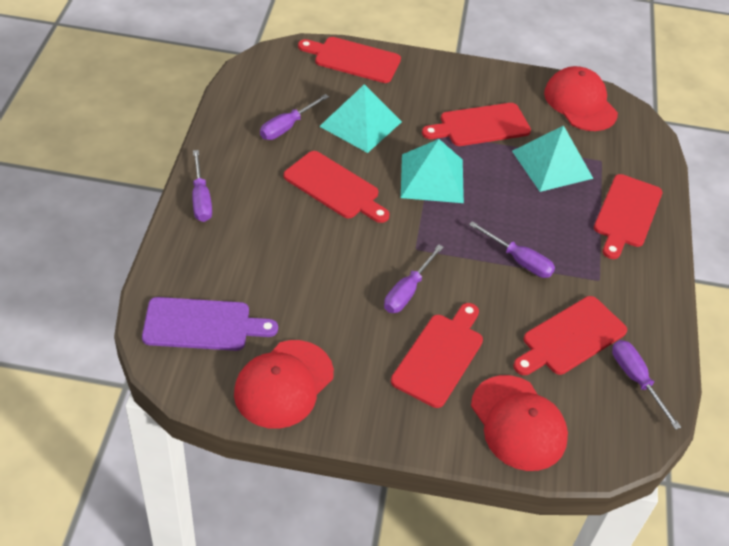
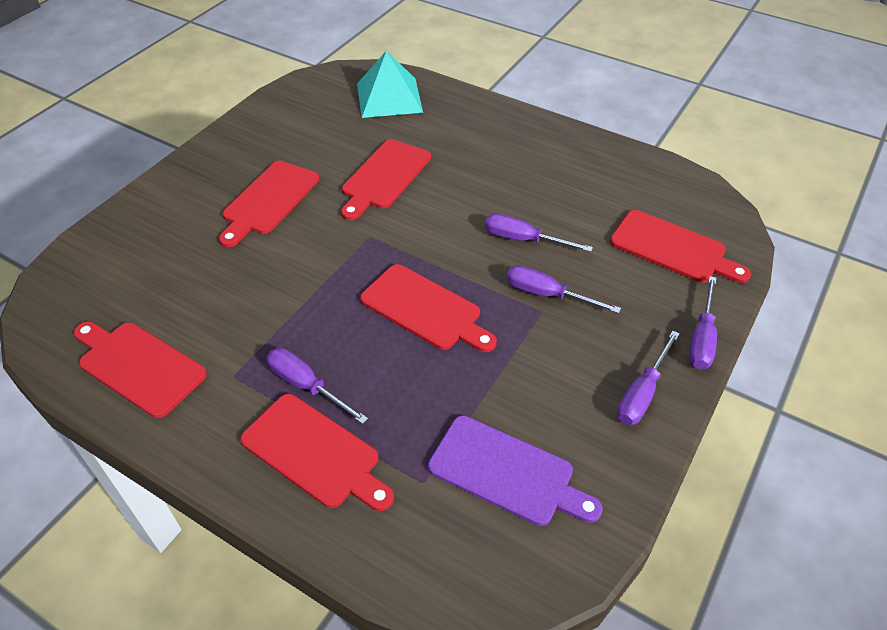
red cap: 3 -> 0
turquoise pyramid: 3 -> 1

